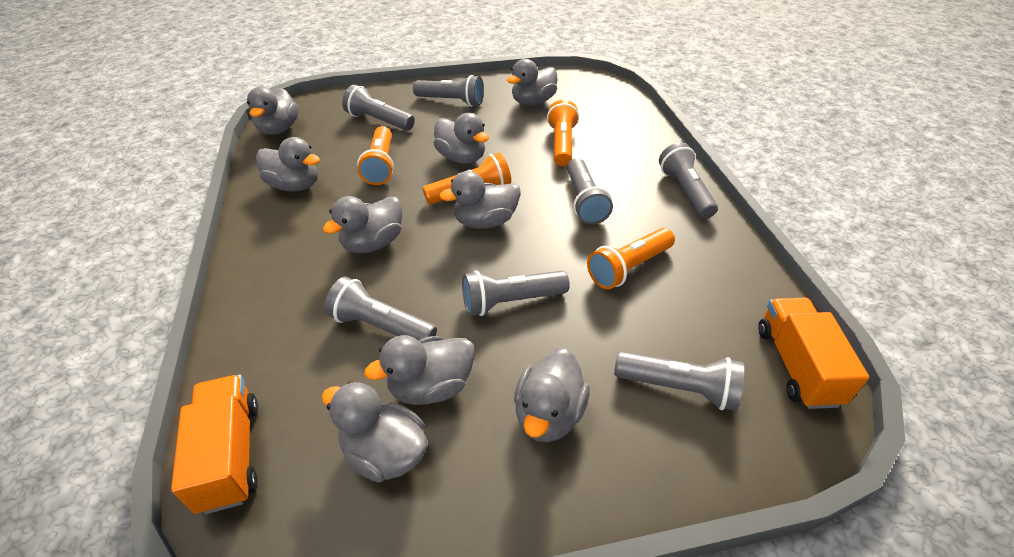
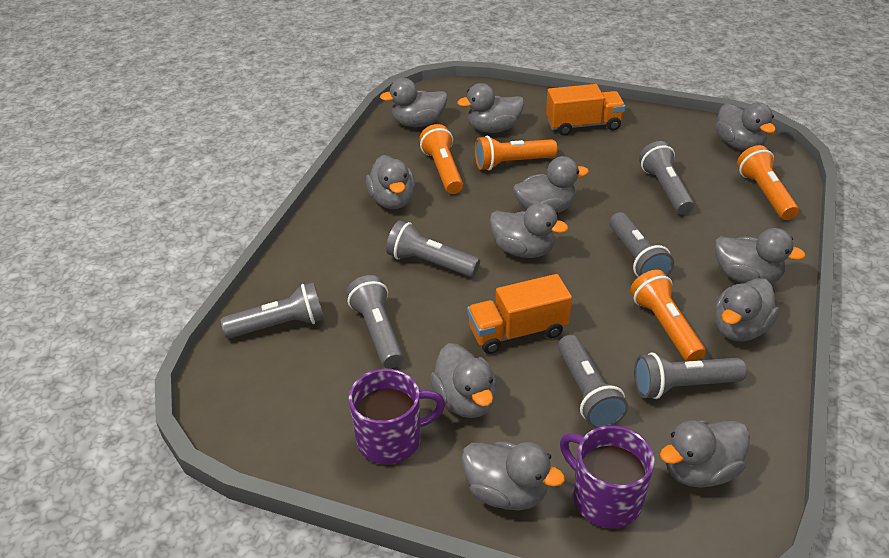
grey duck: 9 -> 11
purple mug: 0 -> 2

